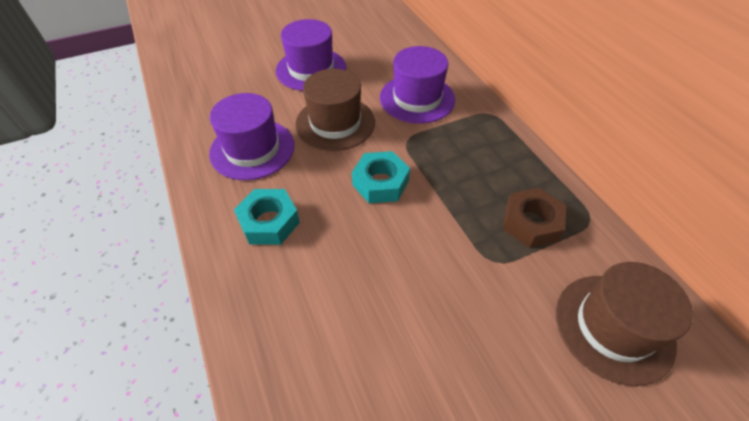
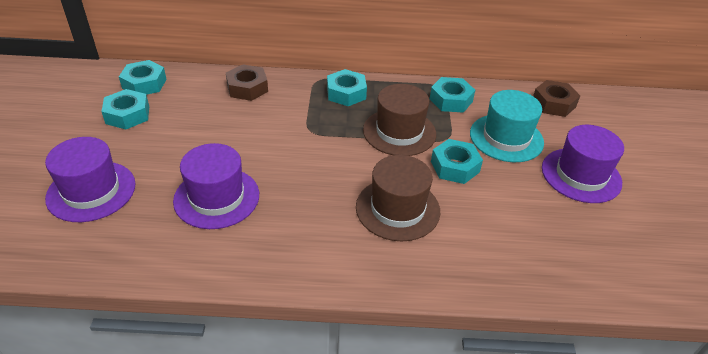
brown nut: 1 -> 2
turquoise hat: 0 -> 1
turquoise nut: 2 -> 5

